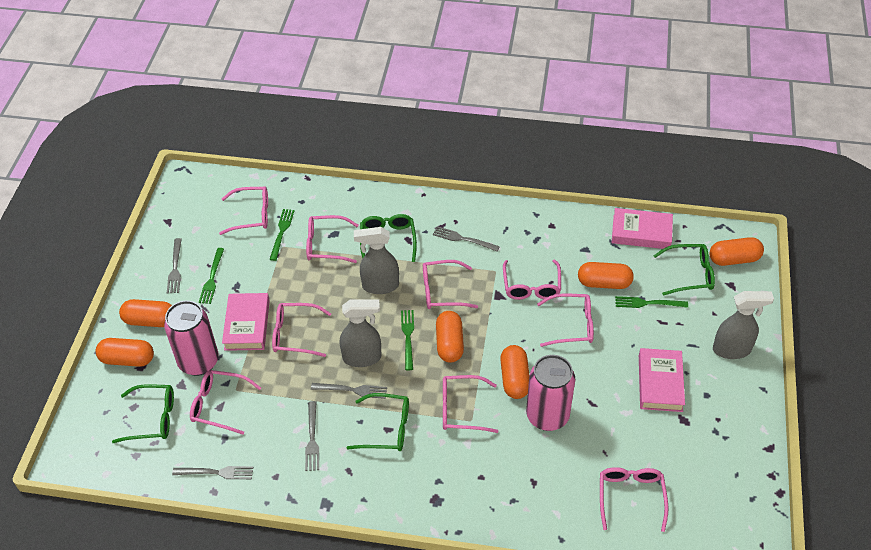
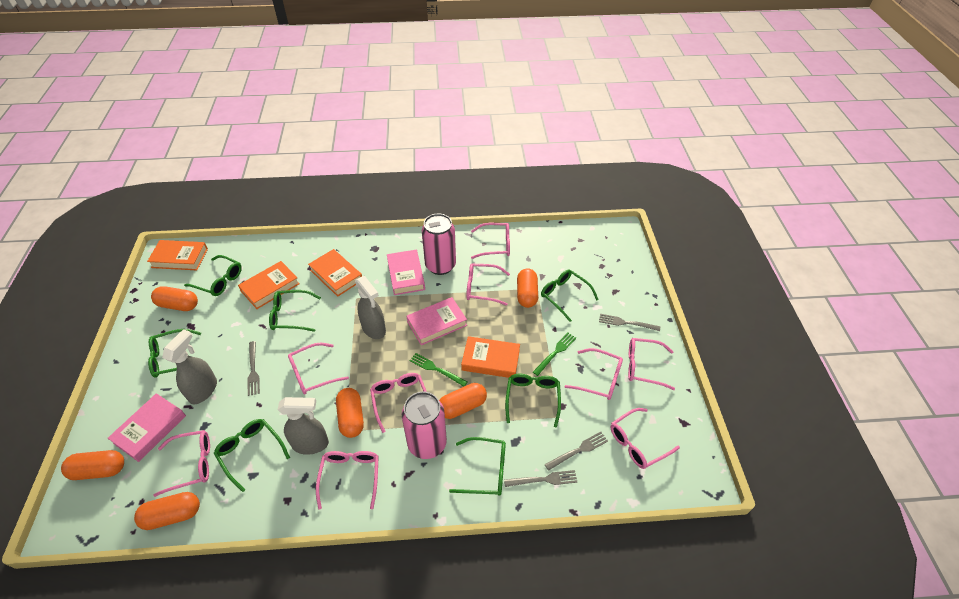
green fork: 4 -> 2
green glasses: 4 -> 7
grey fork: 5 -> 4
orange book: 0 -> 4

